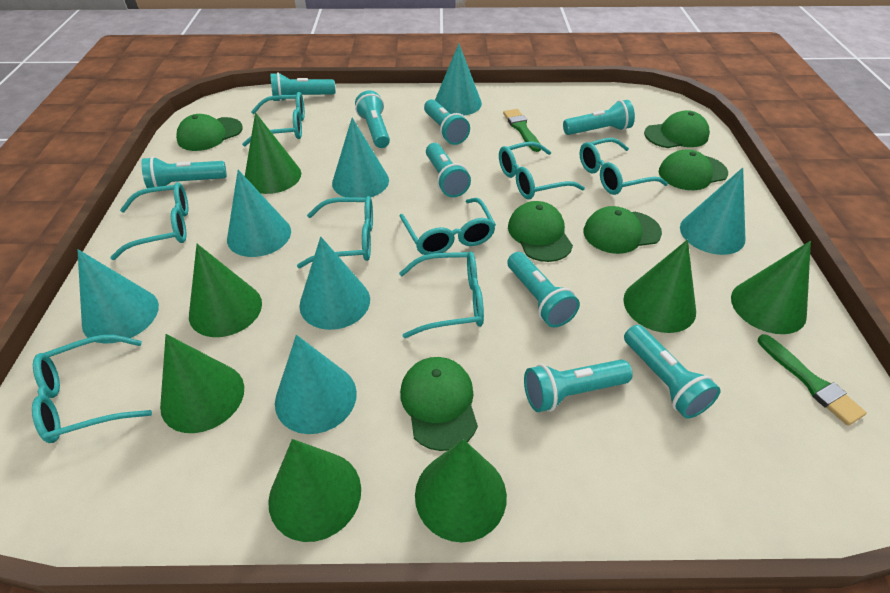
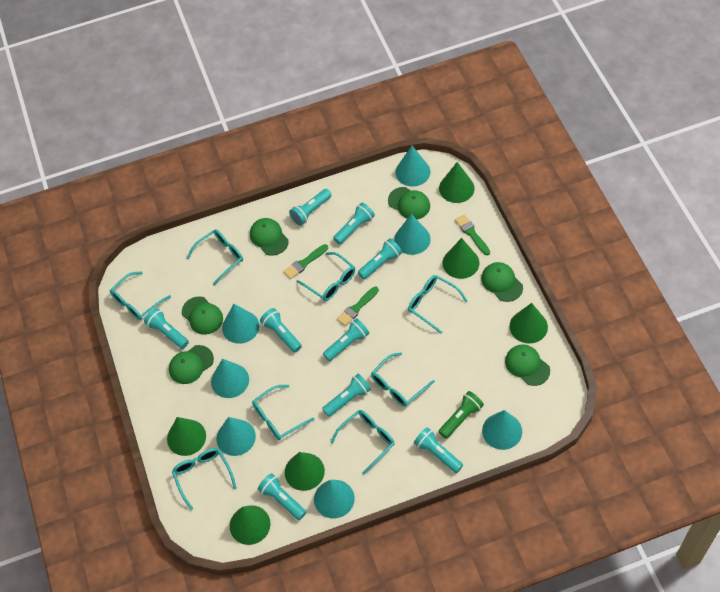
green brush: 2 -> 3
green cone: 7 -> 6
green flashlight: 0 -> 1

